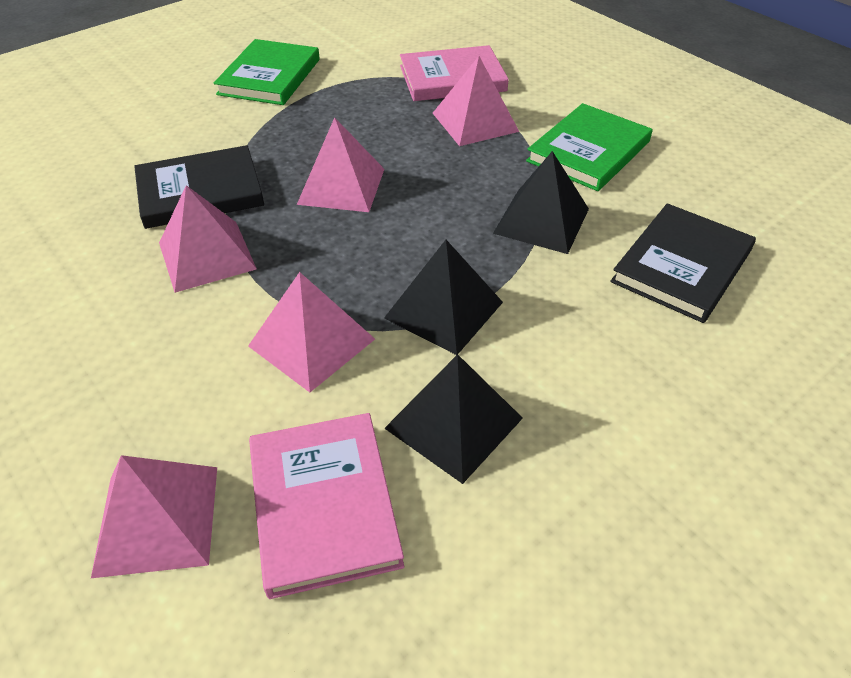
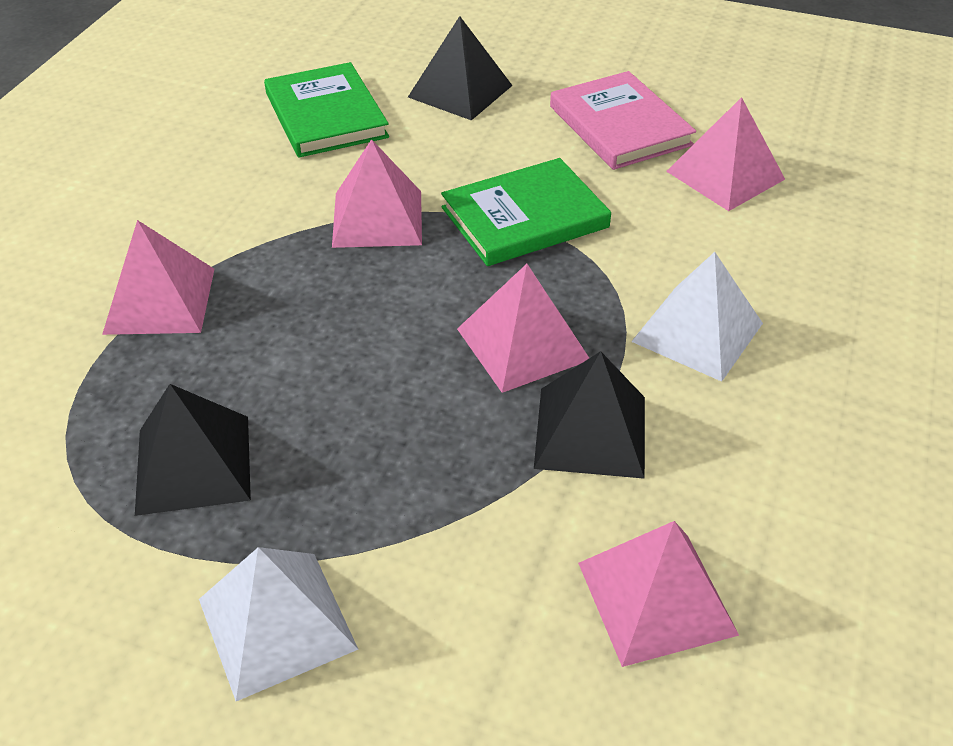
black book: 2 -> 0
pink book: 2 -> 1
white pyramid: 0 -> 2

